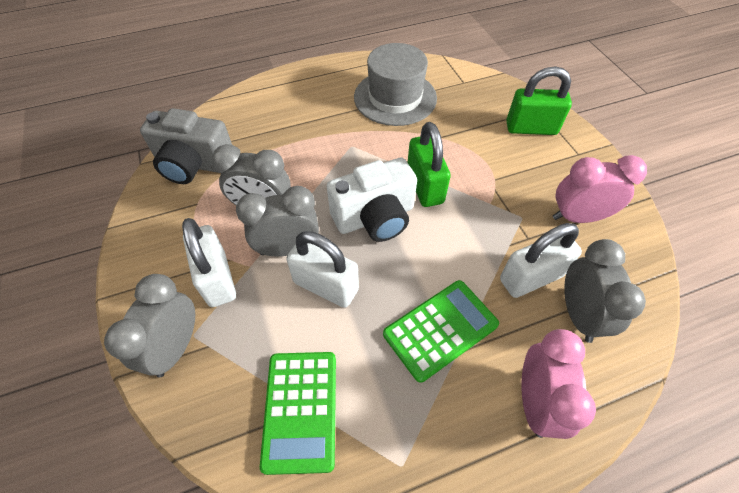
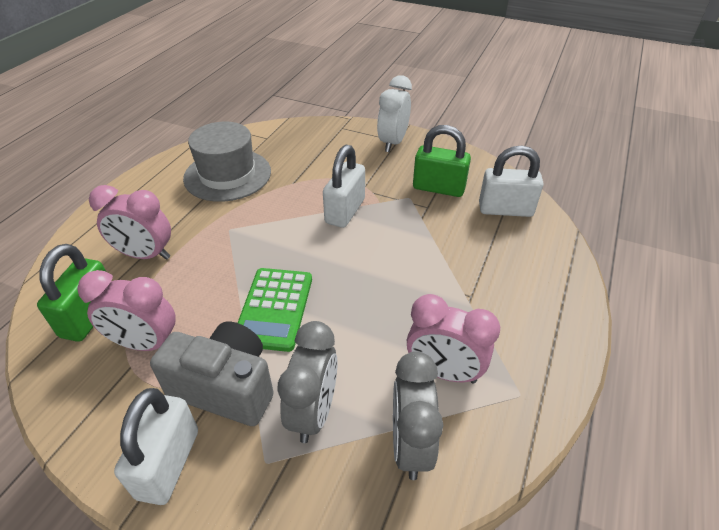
green calculator: 2 -> 1
grey clock: 4 -> 2
pink clock: 2 -> 3
white camera: 1 -> 0
white clock: 0 -> 1

